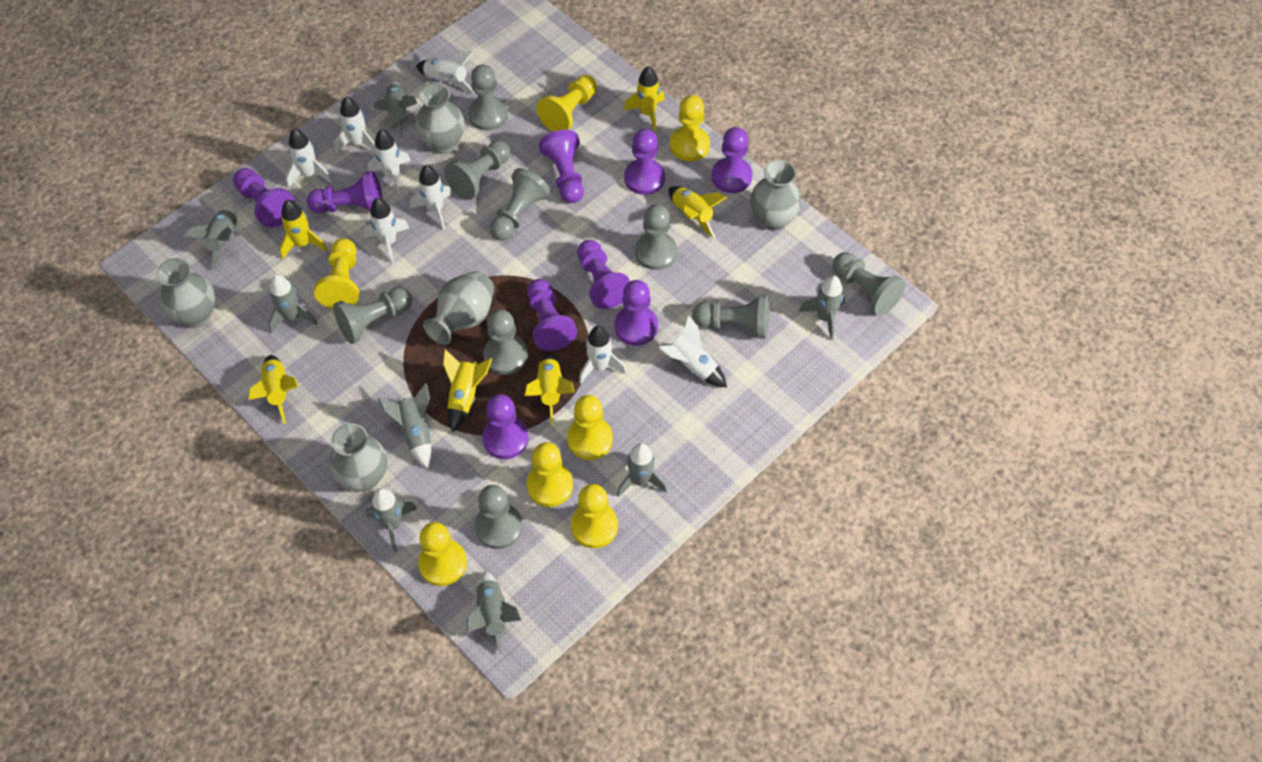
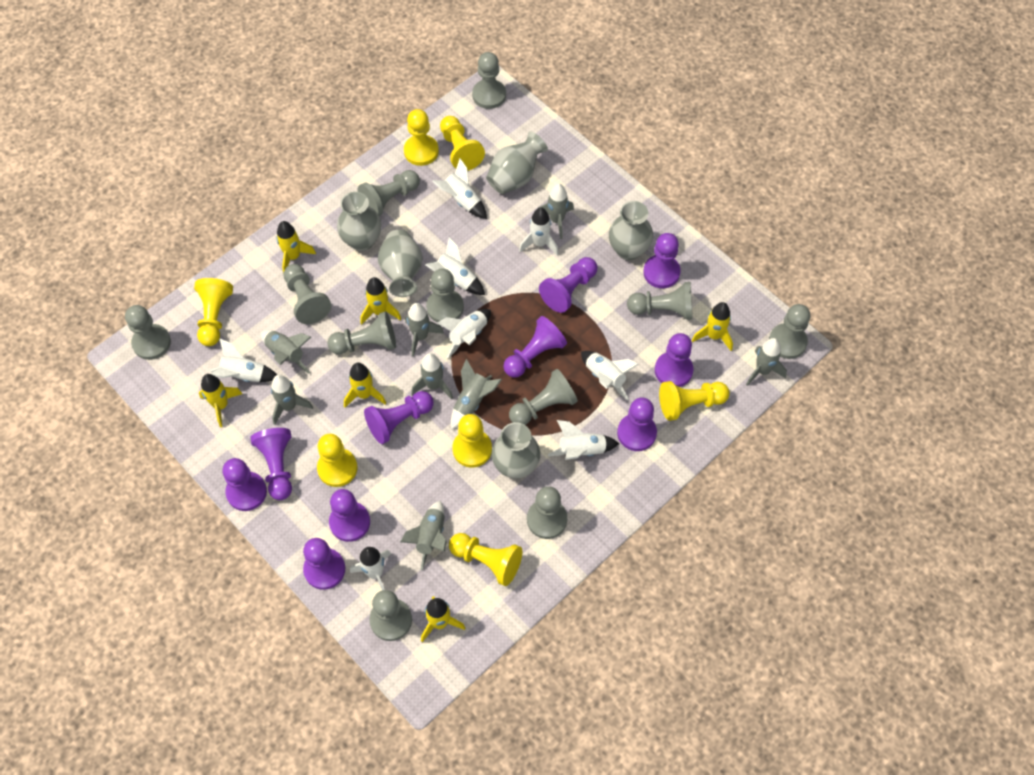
grey pawn: 9 -> 11
purple pawn: 9 -> 10

